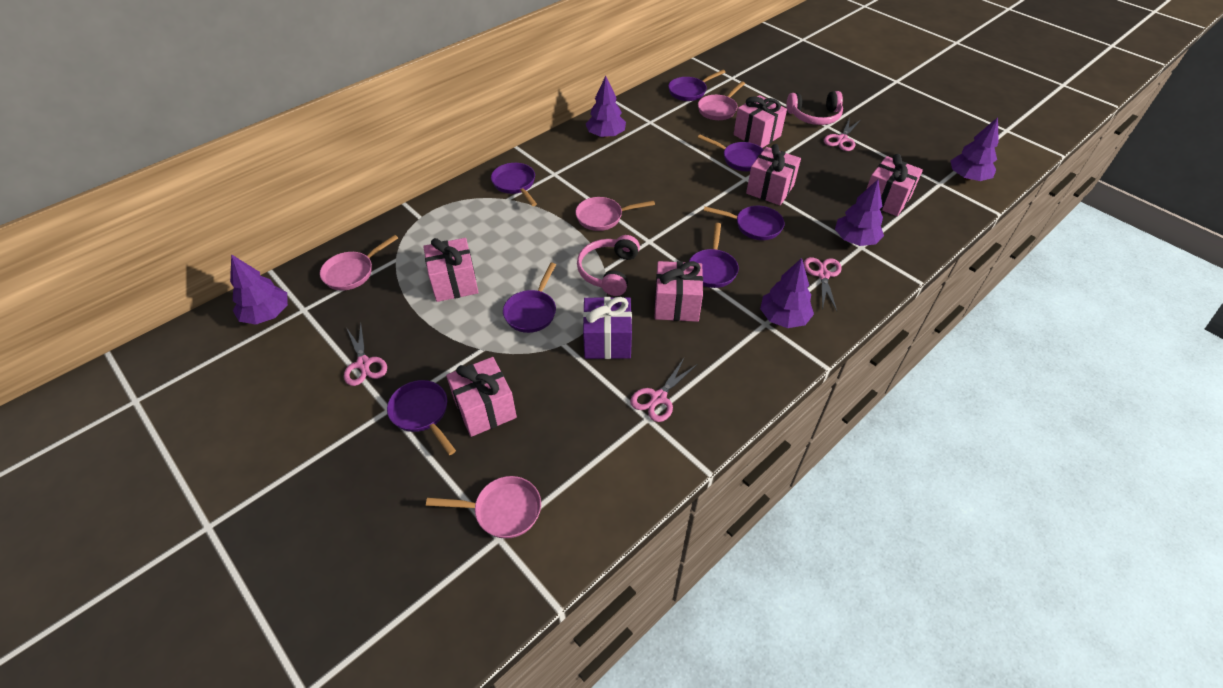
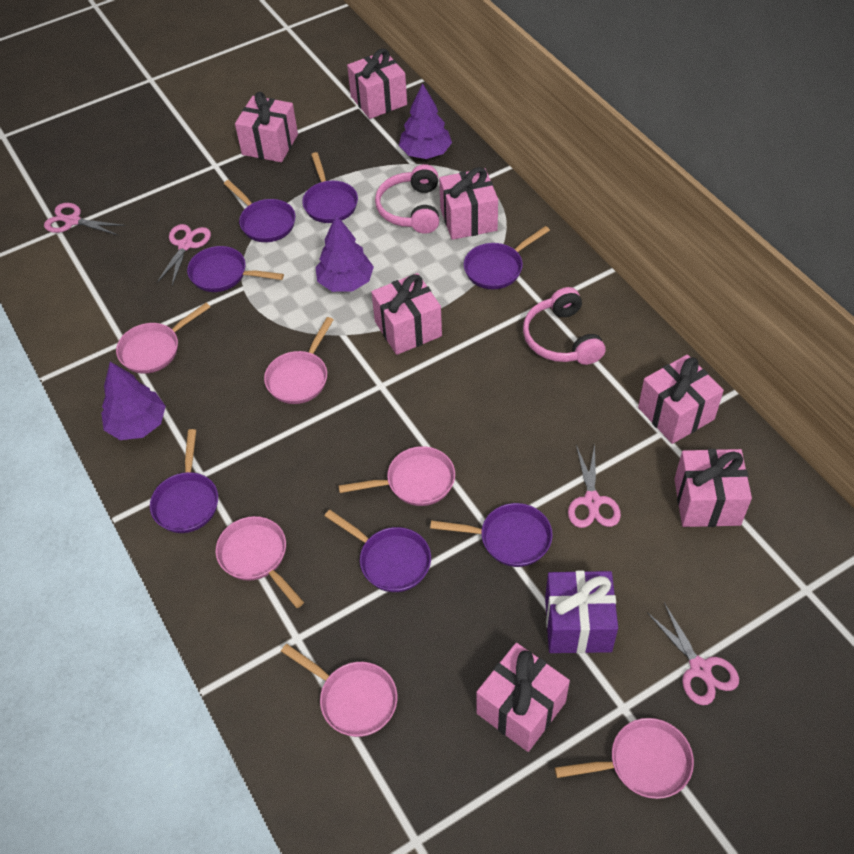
pink gift: 6 -> 7
pink pan: 4 -> 6
purple tree: 5 -> 3

